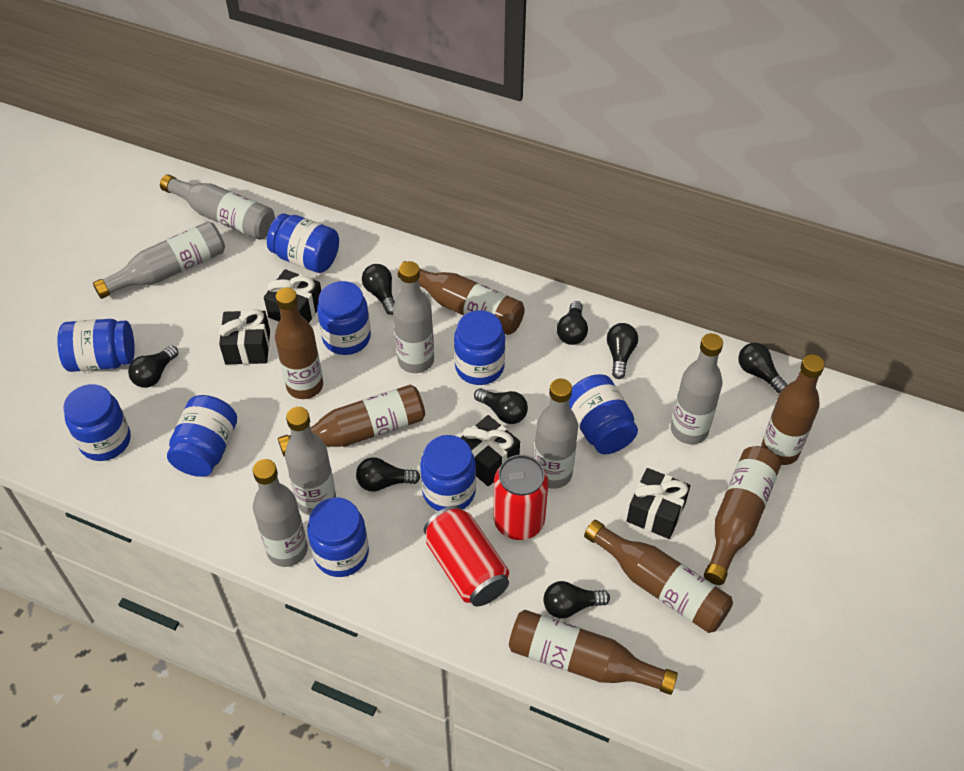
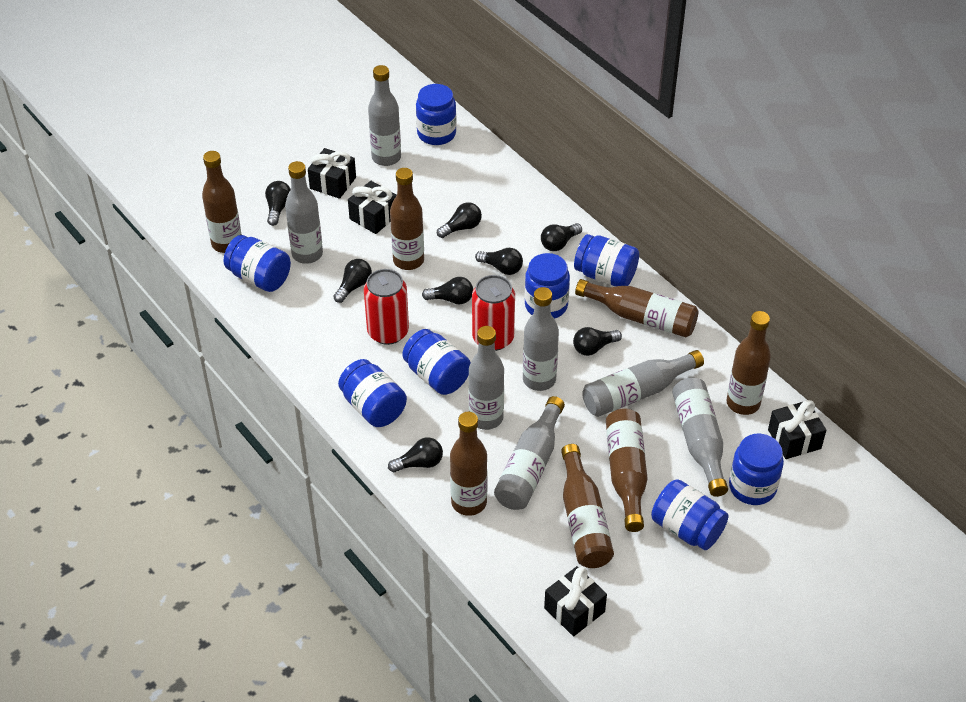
blue jar: 9 -> 8

